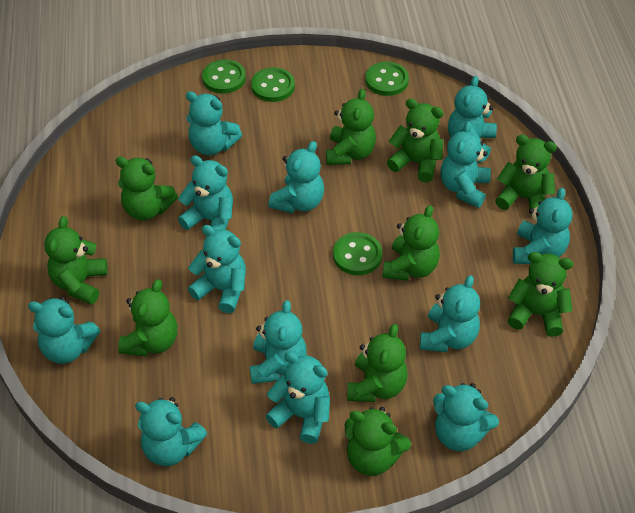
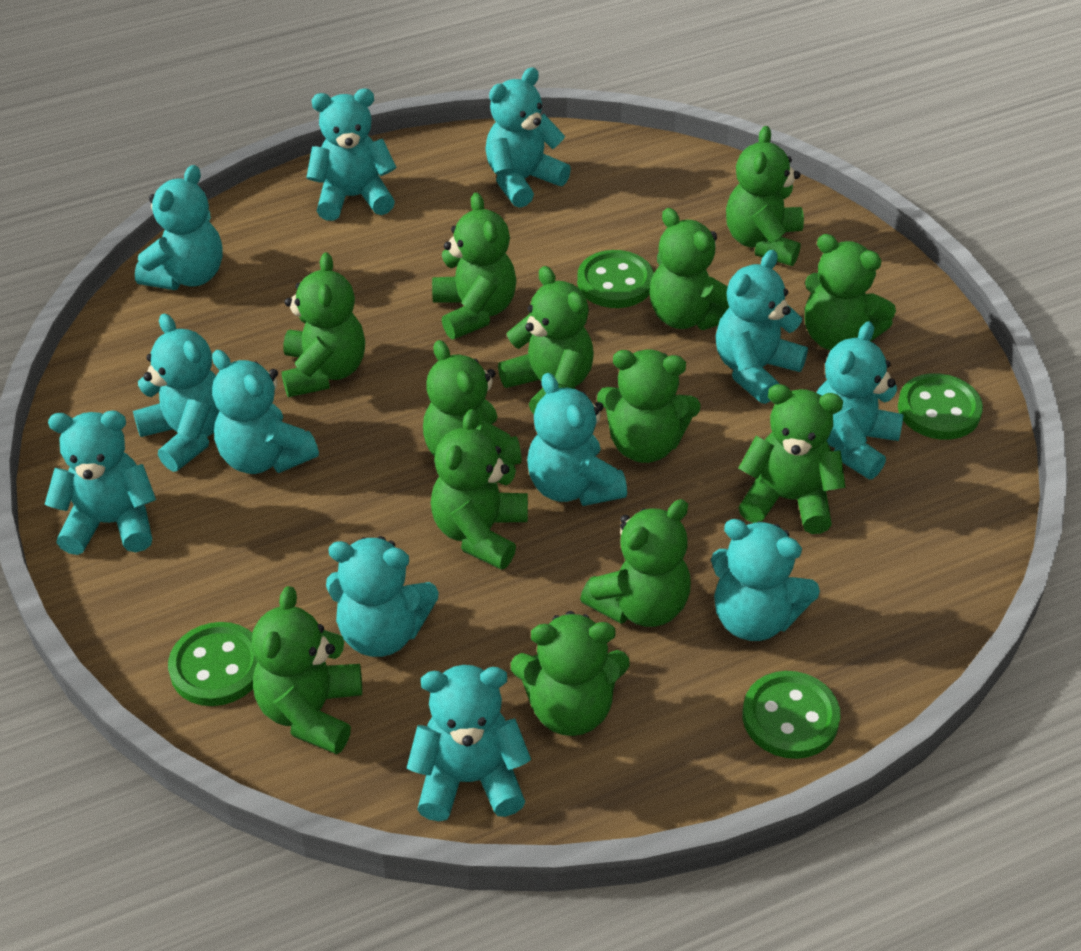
green teddy bear: 10 -> 13
turquoise teddy bear: 13 -> 12

